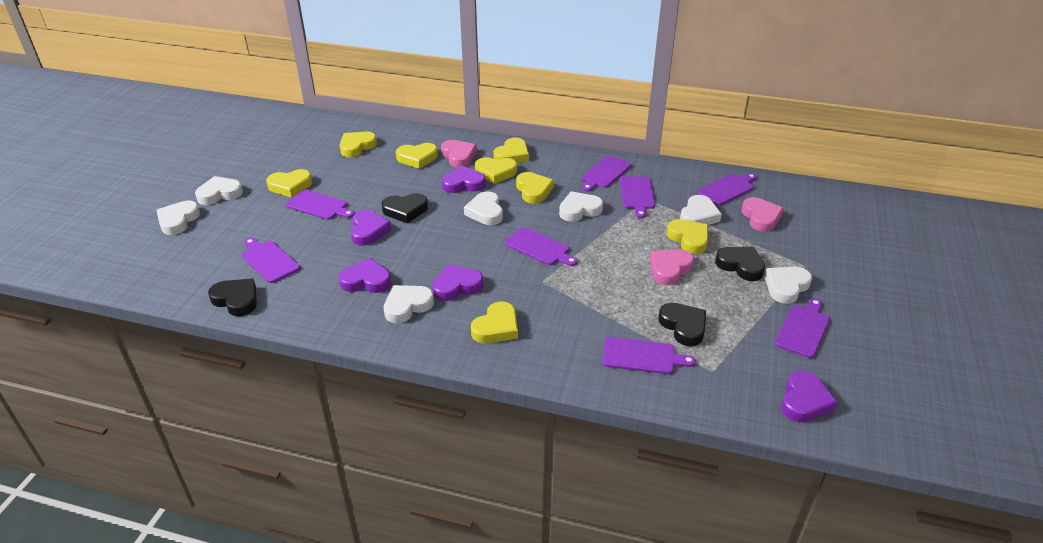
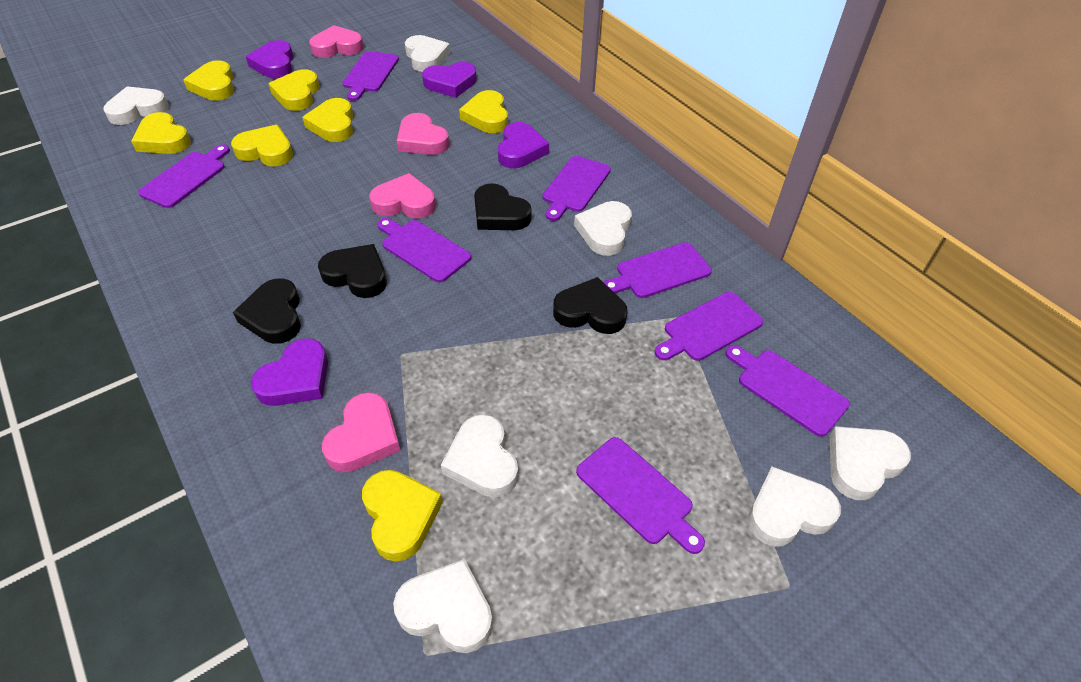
pink heart: 3 -> 4
purple heart: 5 -> 4
yellow heart: 8 -> 7

